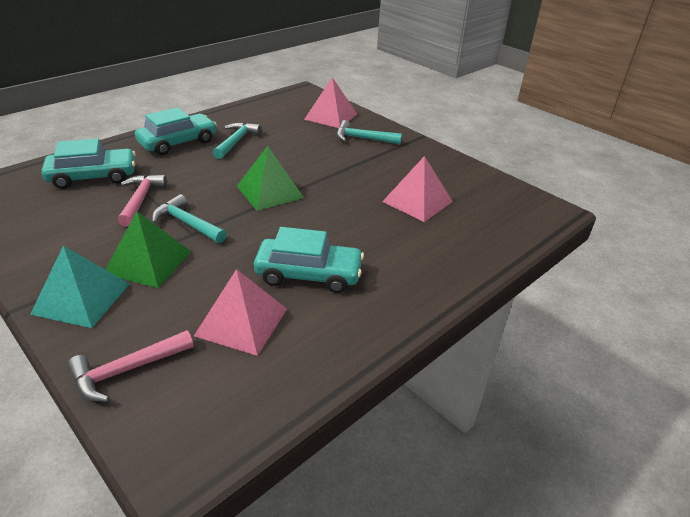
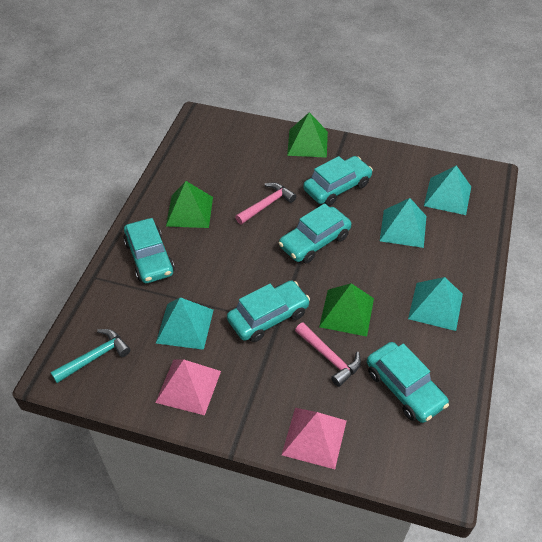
green pyramid: 2 -> 3
pink pyramid: 3 -> 2
turquoise car: 3 -> 5
turquoise hammer: 3 -> 1
turquoise pyramid: 1 -> 4

